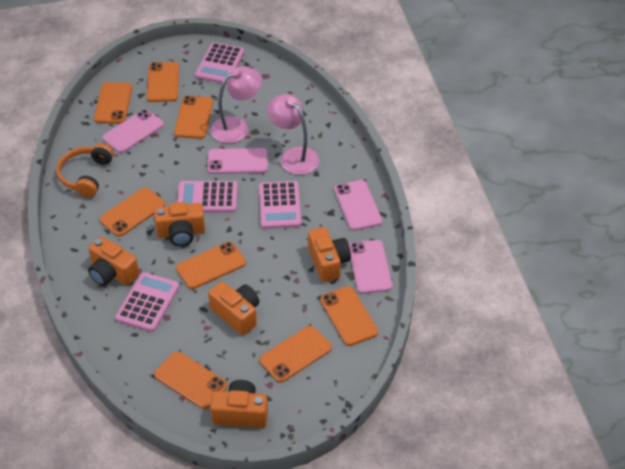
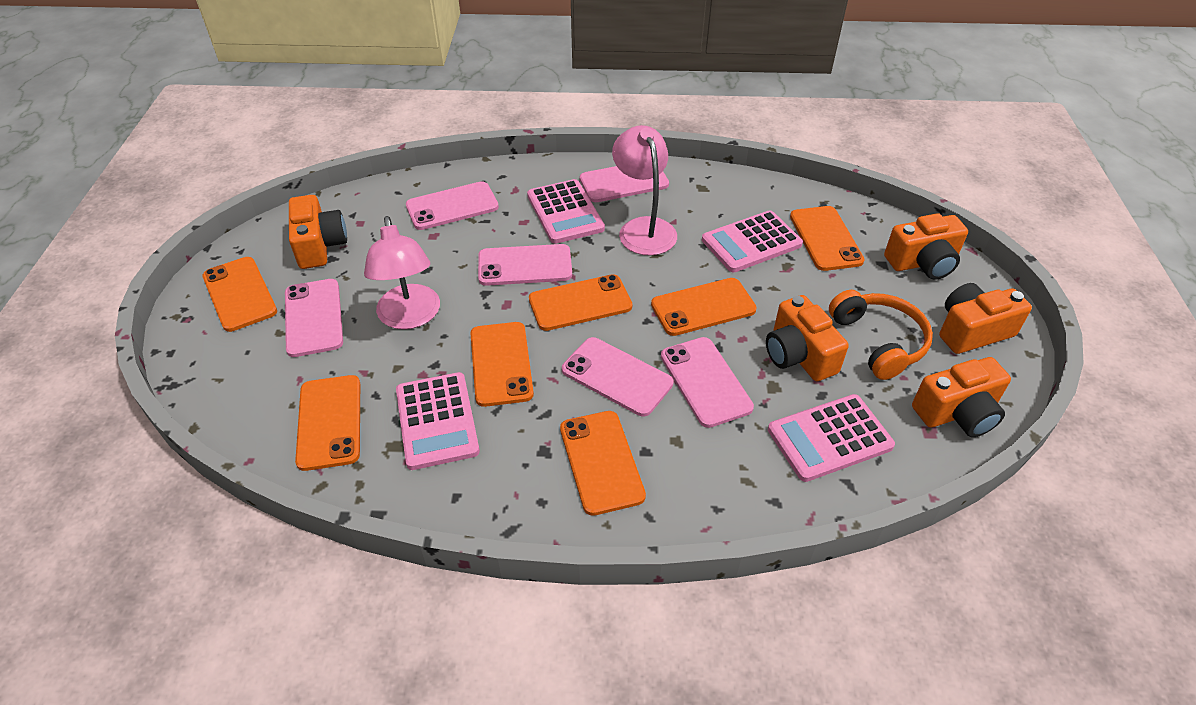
orange phone: 8 -> 7
pink phone: 4 -> 6

